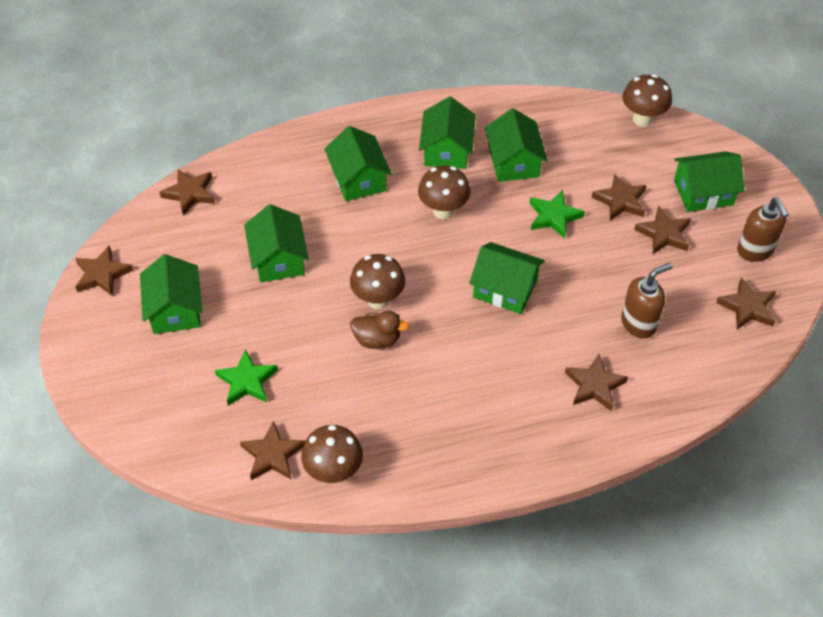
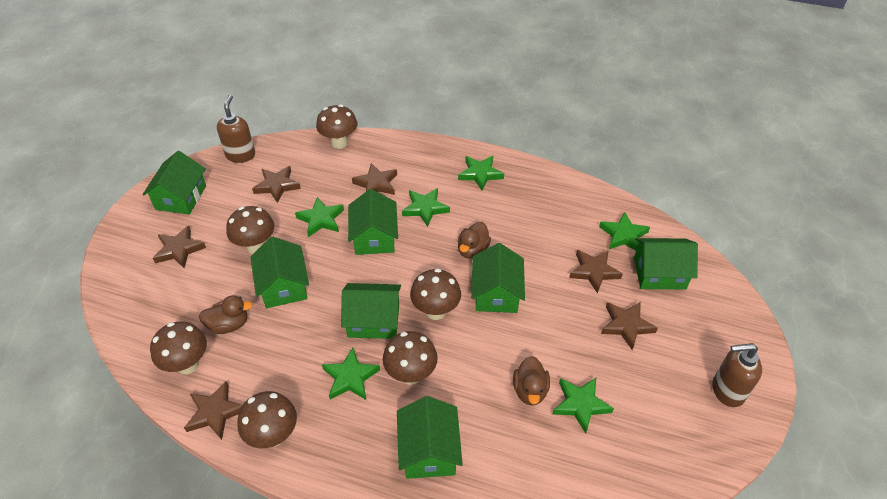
brown duck: 1 -> 3
brown mushroom: 4 -> 6
brown star: 7 -> 6
green star: 2 -> 6

